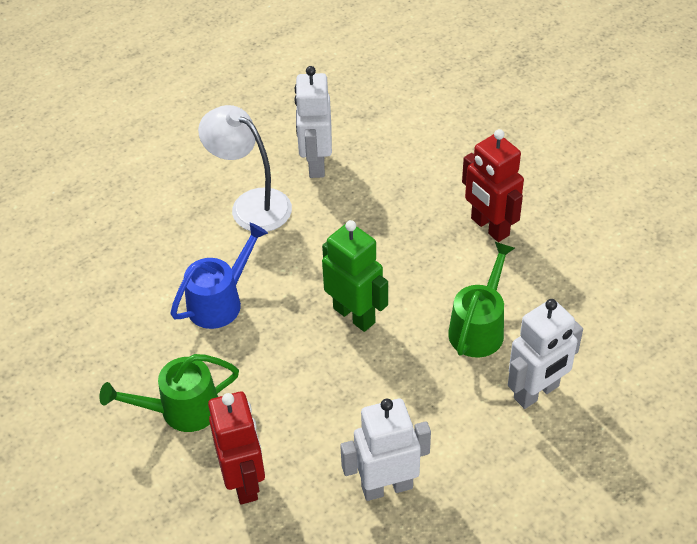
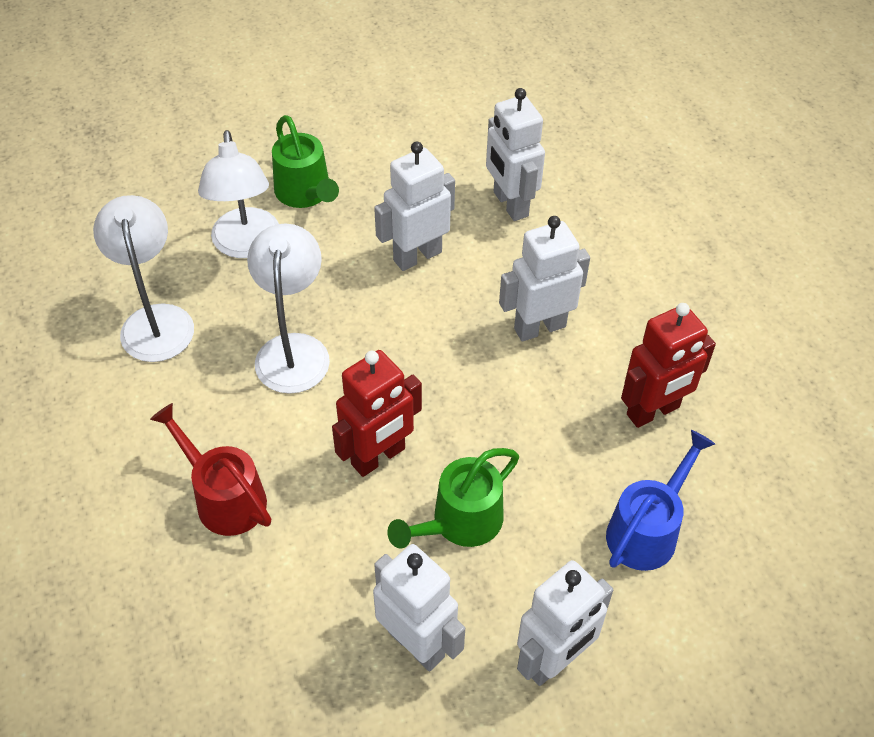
green robot: 1 -> 0
red watering can: 0 -> 1
white lamp: 1 -> 3
white robot: 3 -> 5

